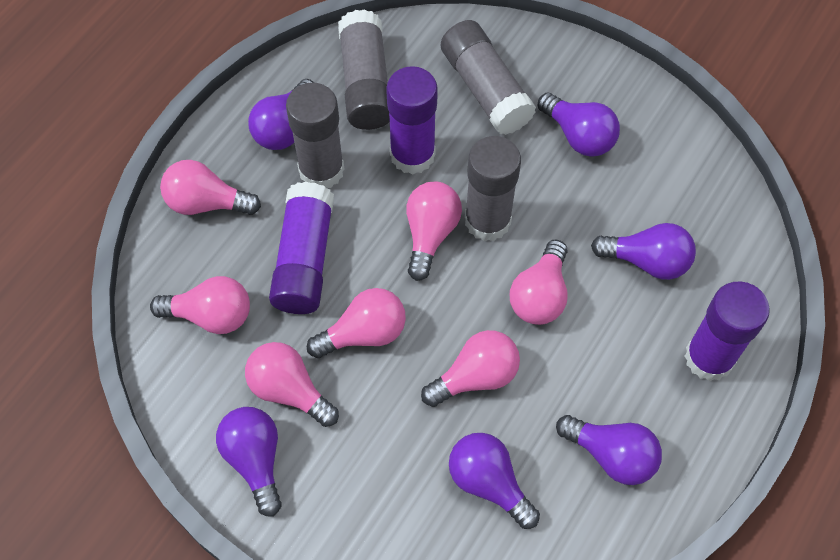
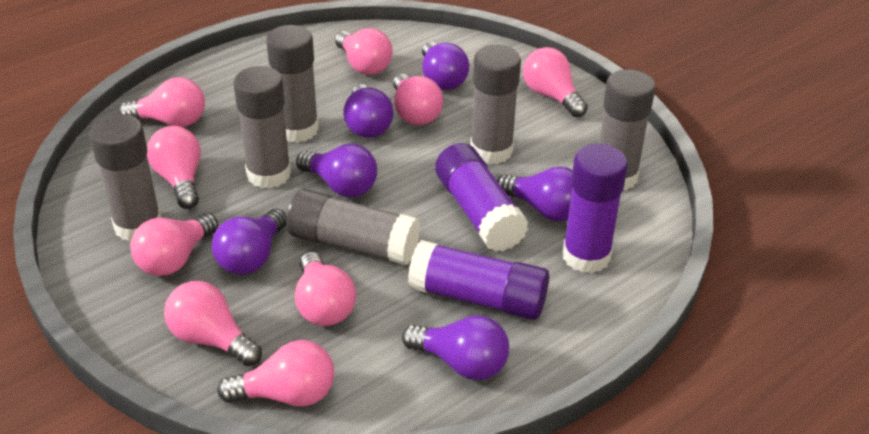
grey glue stick: 4 -> 6
pink light bulb: 7 -> 9

